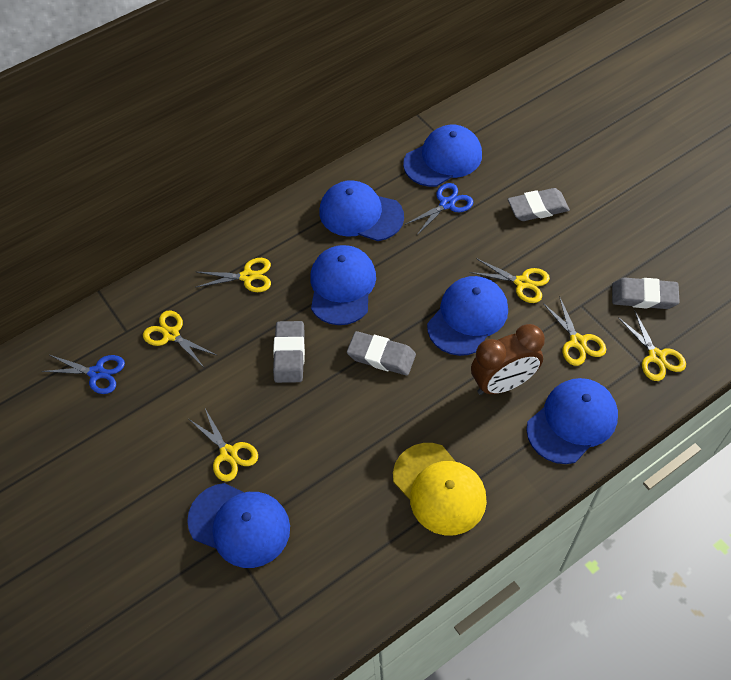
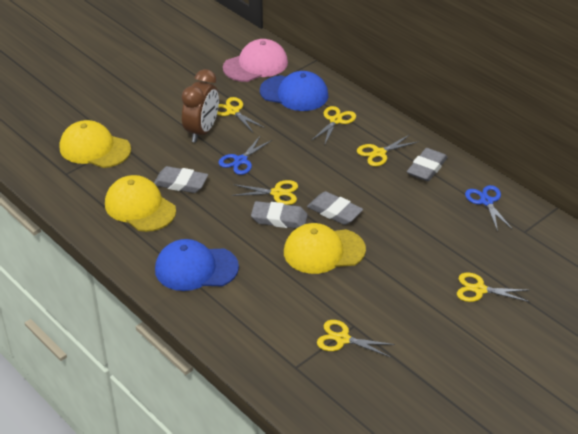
blue cap: 6 -> 2
pink cap: 0 -> 1
yellow cap: 1 -> 3

